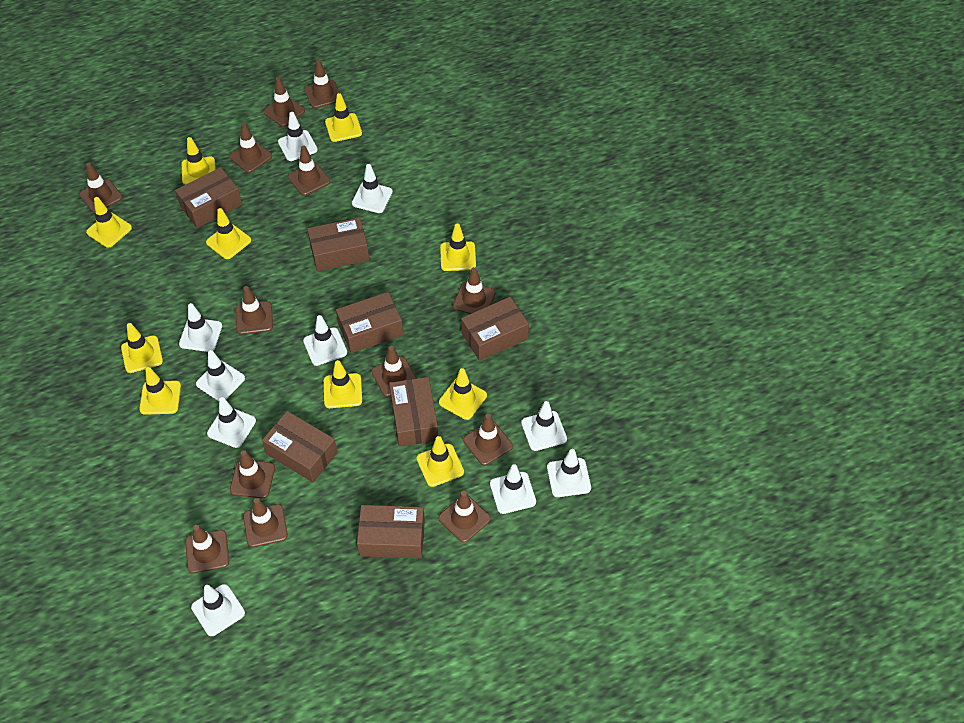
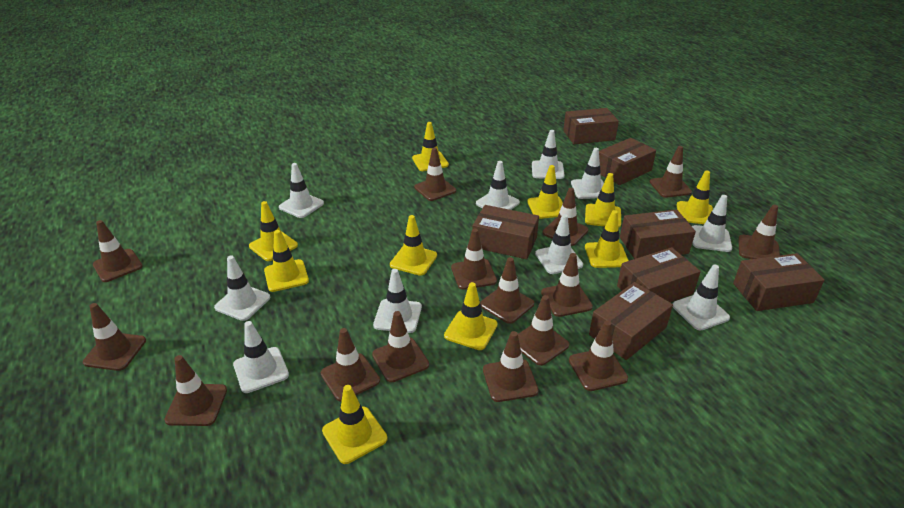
brown traffic cone: 13 -> 15

